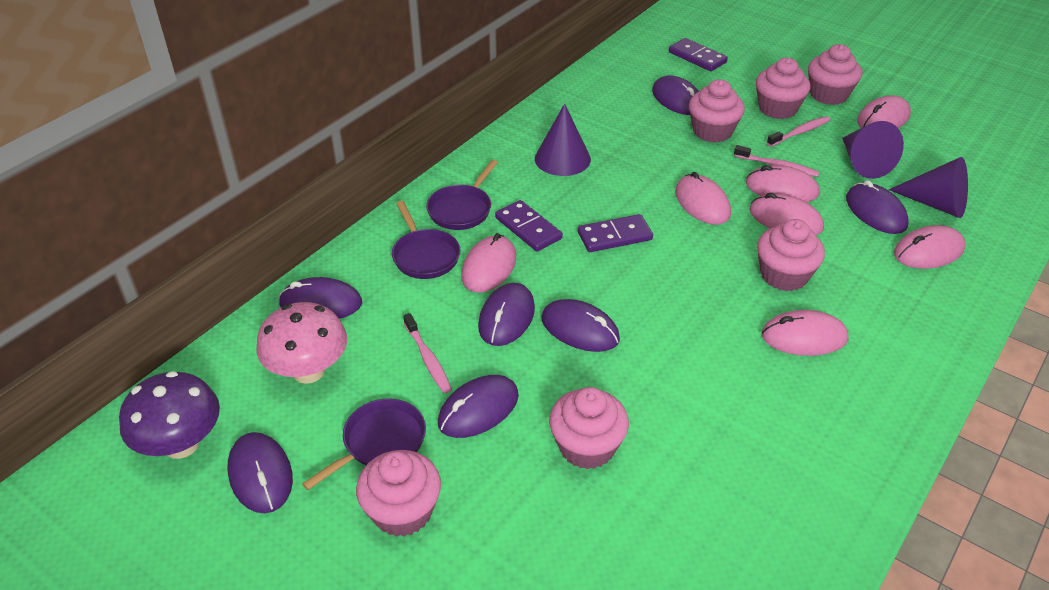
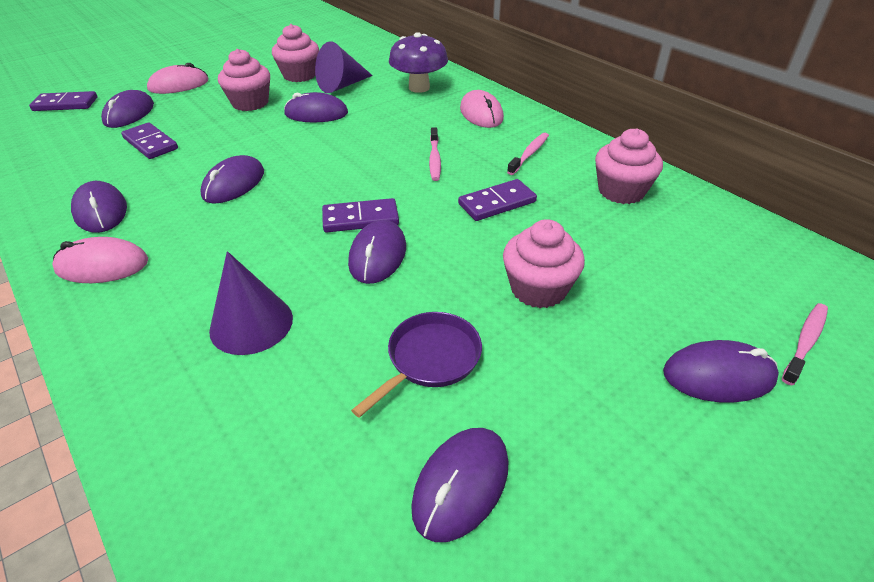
pink cupcake: 6 -> 4
pink mouse: 7 -> 3
pink mushroom: 1 -> 0
purple cone: 3 -> 2
purple domino: 3 -> 4
purple pan: 3 -> 1

